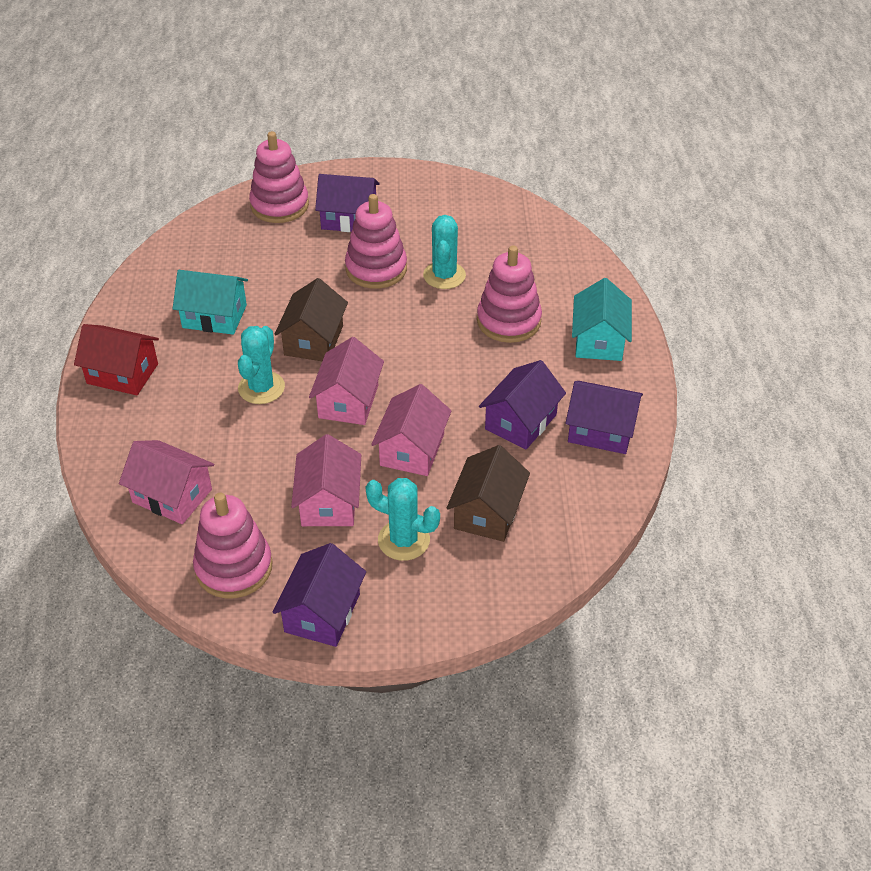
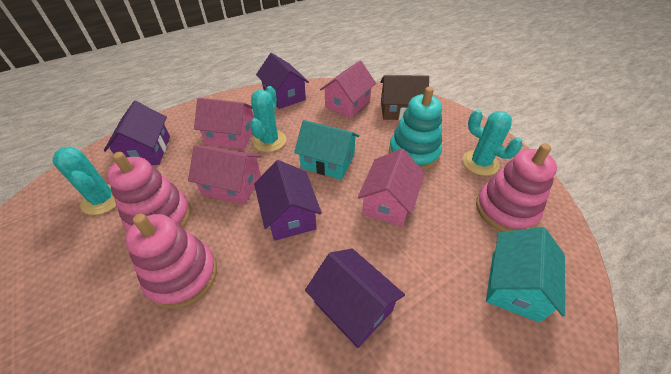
brown house: 2 -> 1
pink stacking toy: 4 -> 3
red house: 1 -> 0
turquoise stacking toy: 0 -> 1

